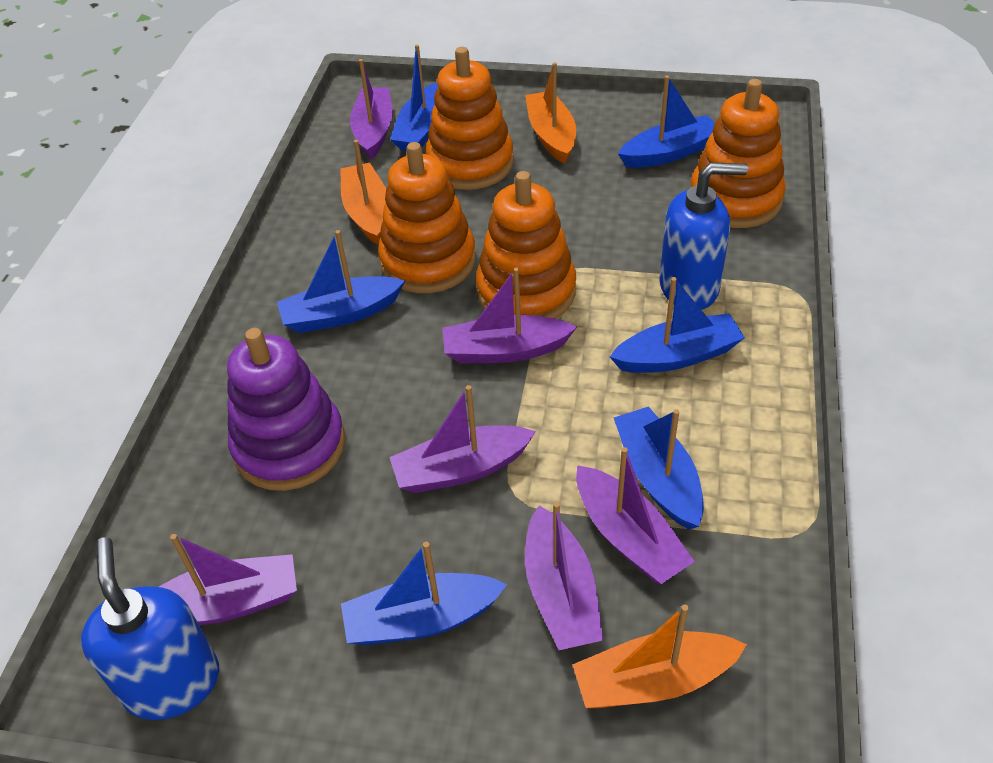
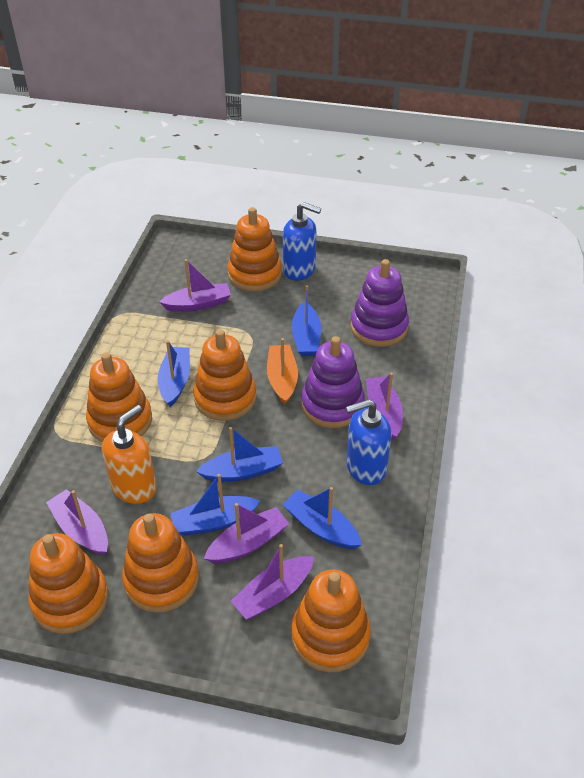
blue boat: 6 -> 5
orange boat: 3 -> 1
orange soap dispenser: 0 -> 1
orange stacking toy: 4 -> 6
purple boat: 6 -> 5
purple stacking toy: 1 -> 2

